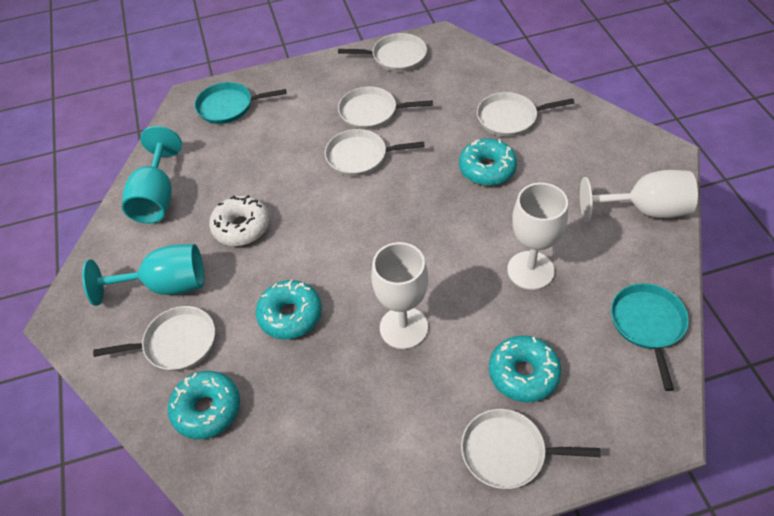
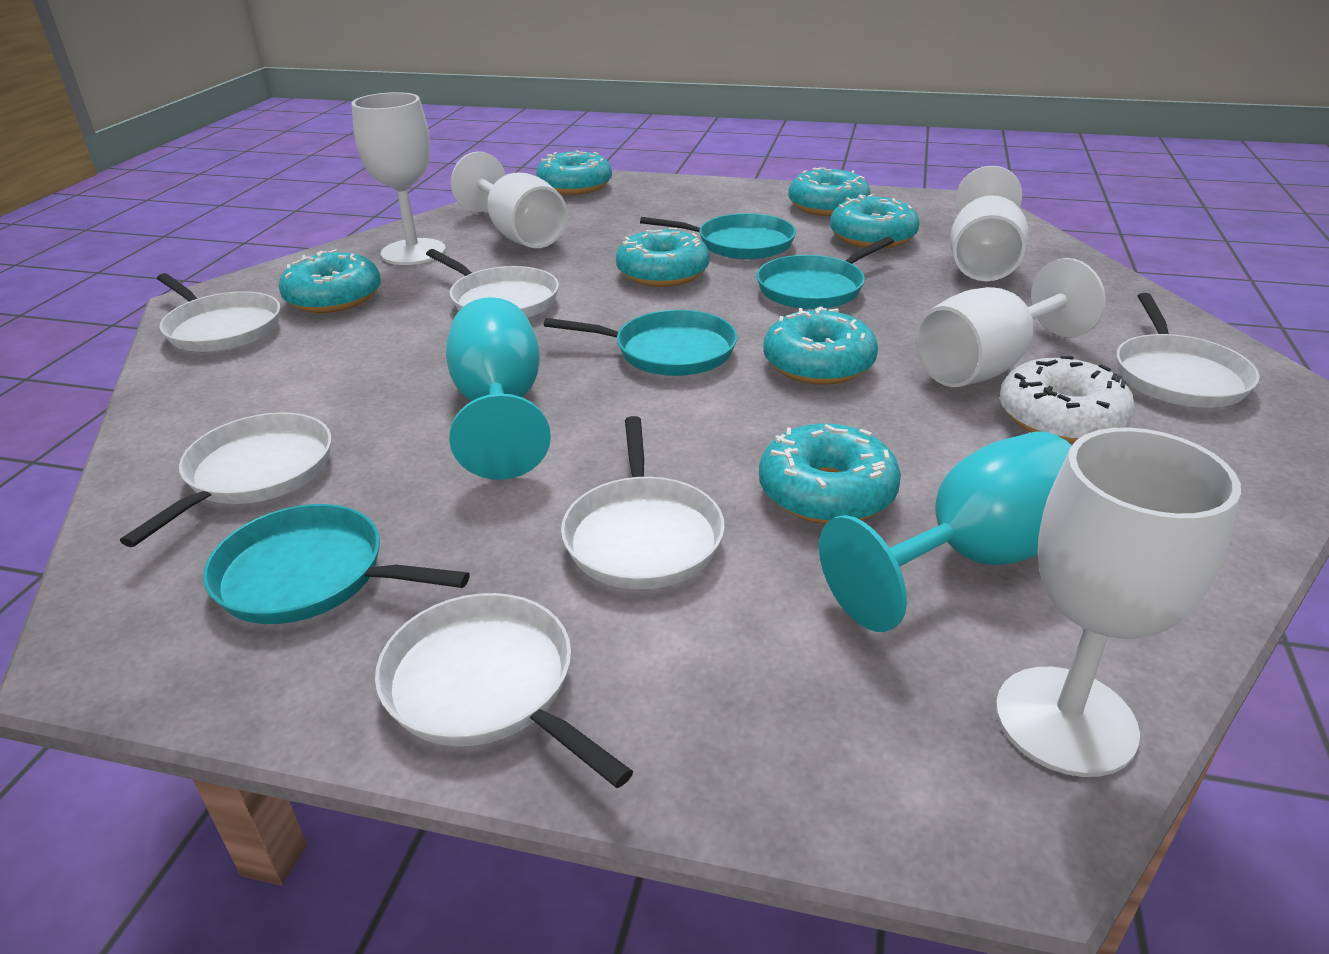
turquoise donut: 4 -> 7
turquoise pan: 2 -> 4
white goblet: 3 -> 5

